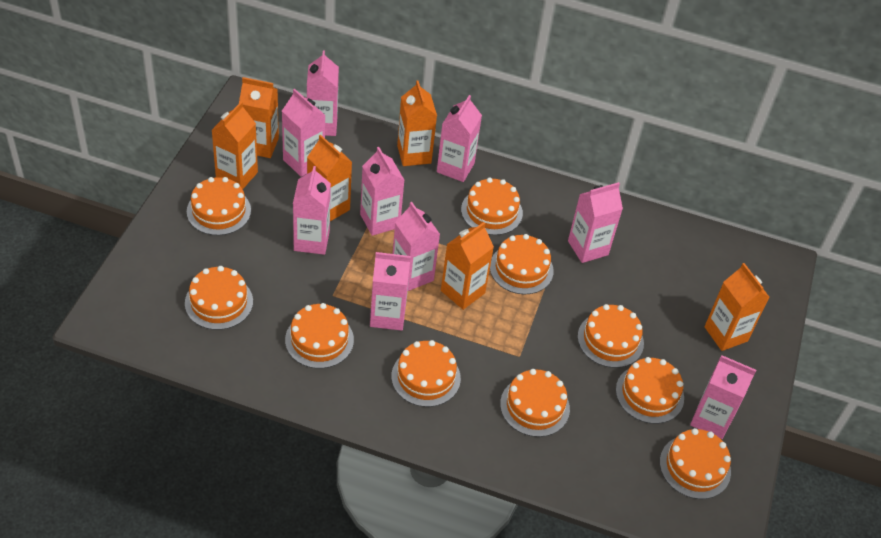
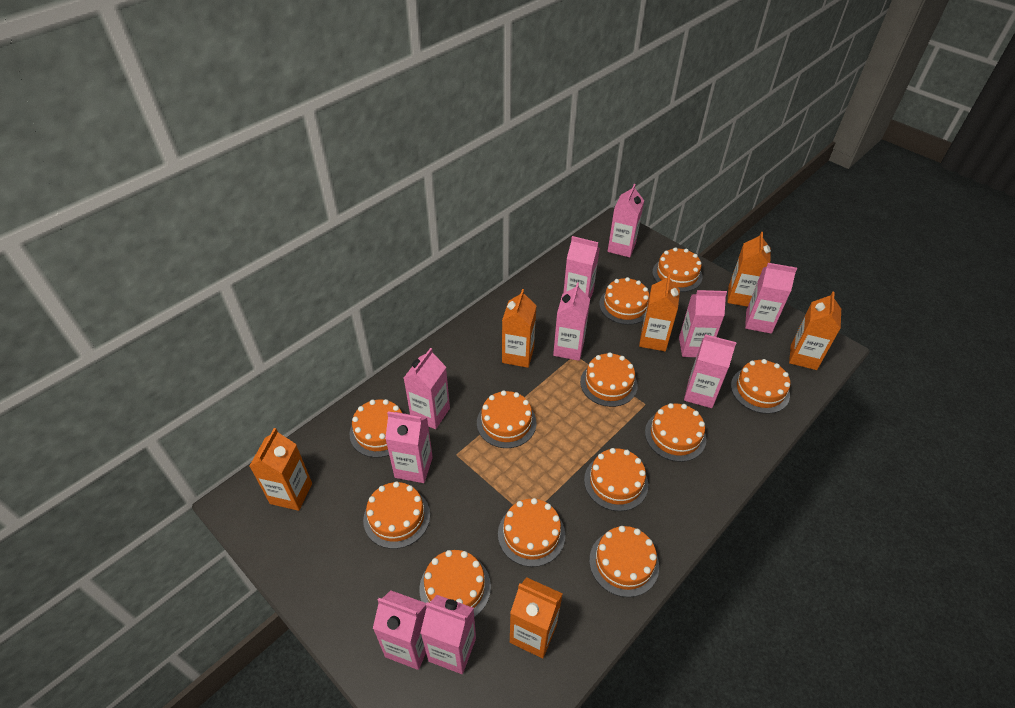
orange cake: 10 -> 12
pink carton: 9 -> 10

